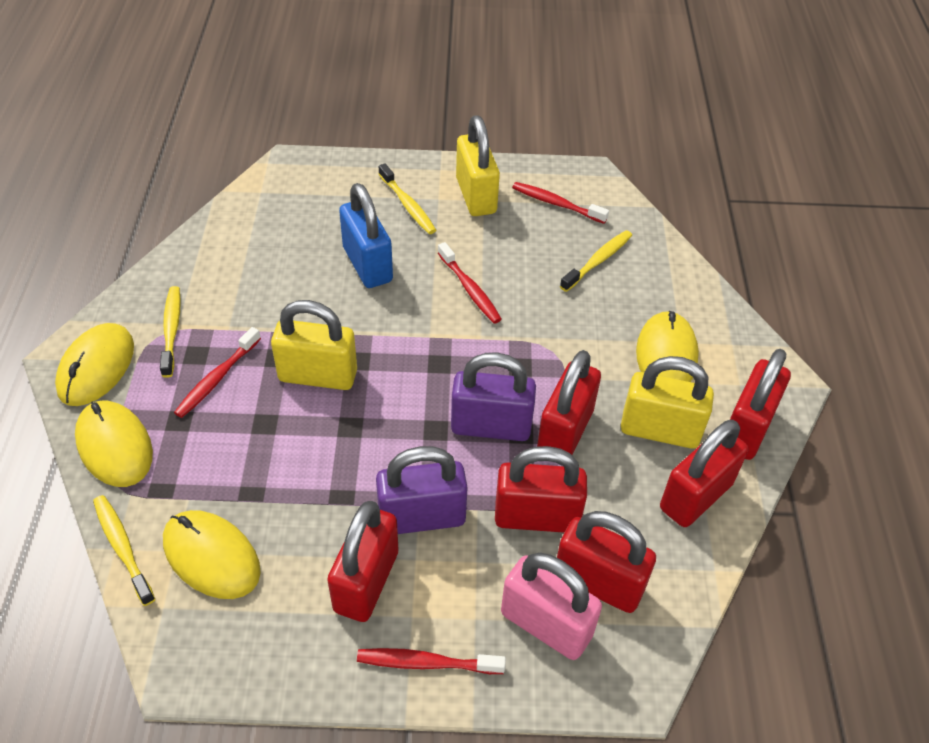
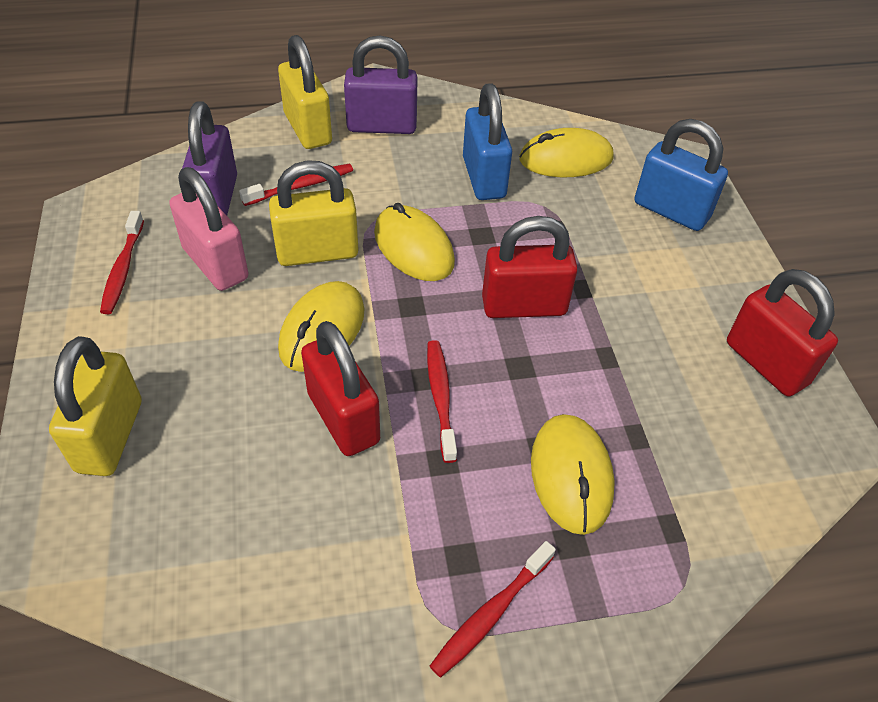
blue padlock: 1 -> 2
red padlock: 6 -> 3
yellow toothbrush: 4 -> 0

